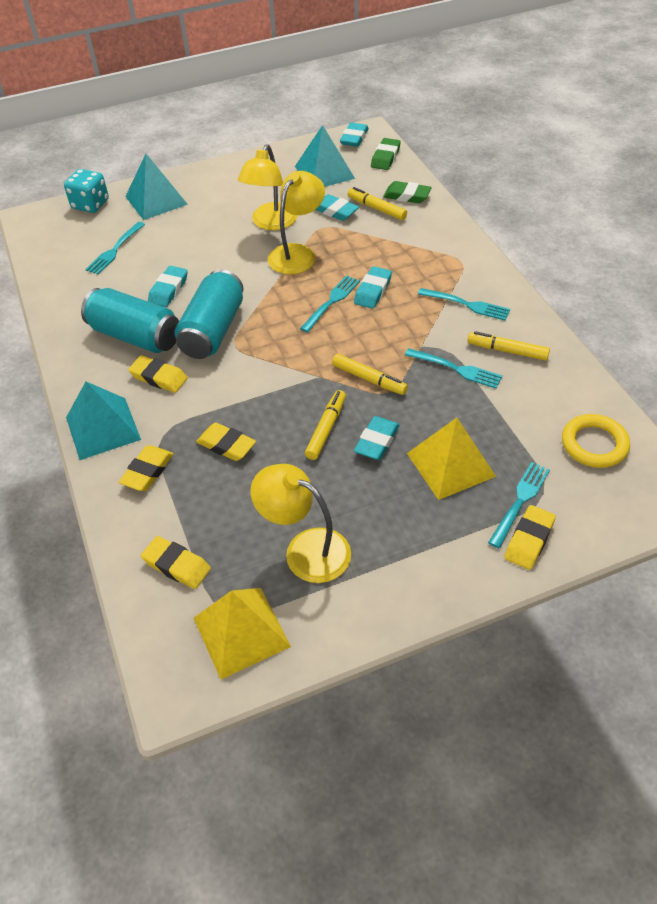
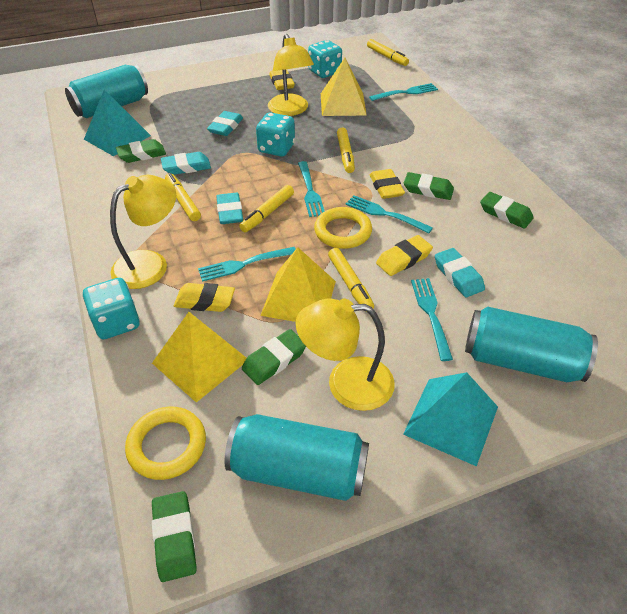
green eraser: 2 -> 5
turquoise can: 2 -> 3
turquoise dice: 1 -> 3
turquoise eraser: 5 -> 4
turquoise pyramid: 3 -> 2
yellow eraser: 5 -> 4
yellow marker: 4 -> 5
yellow pyramid: 2 -> 3
yellow ring: 1 -> 2

